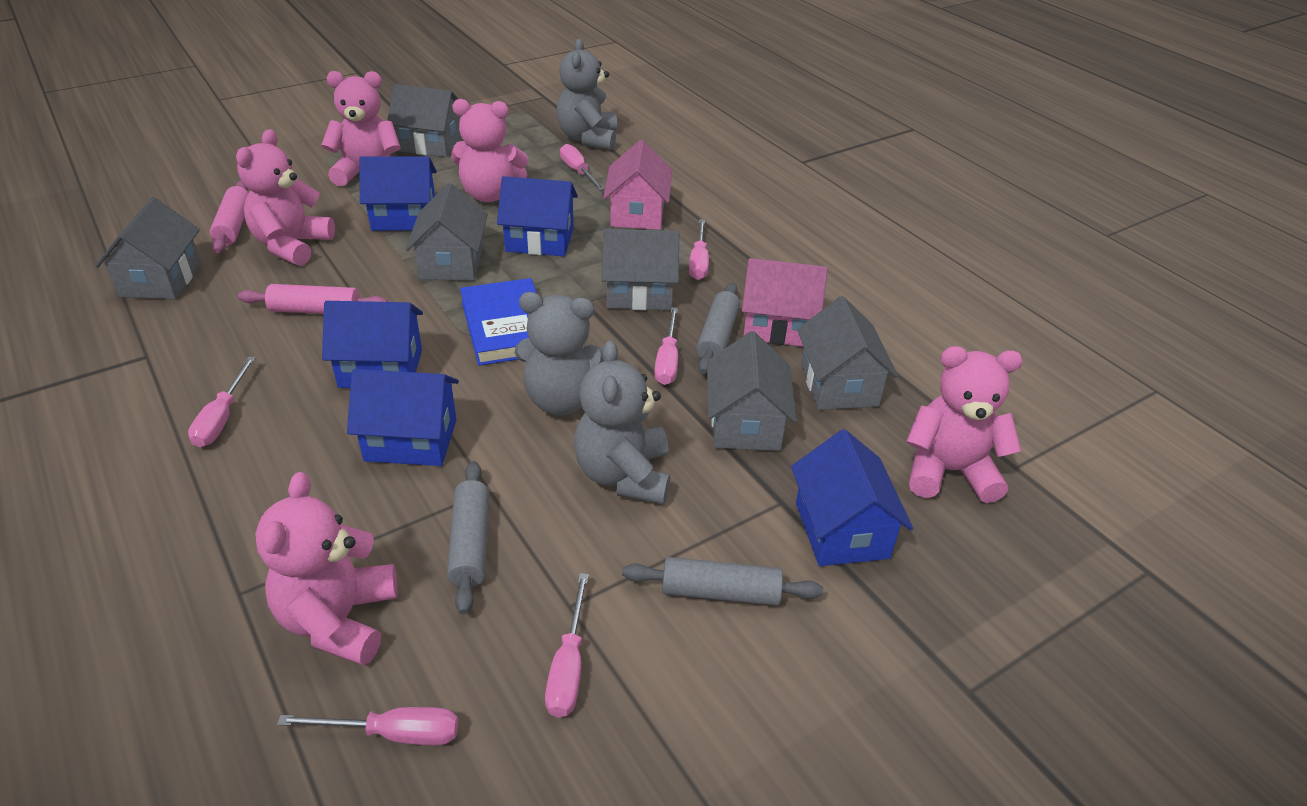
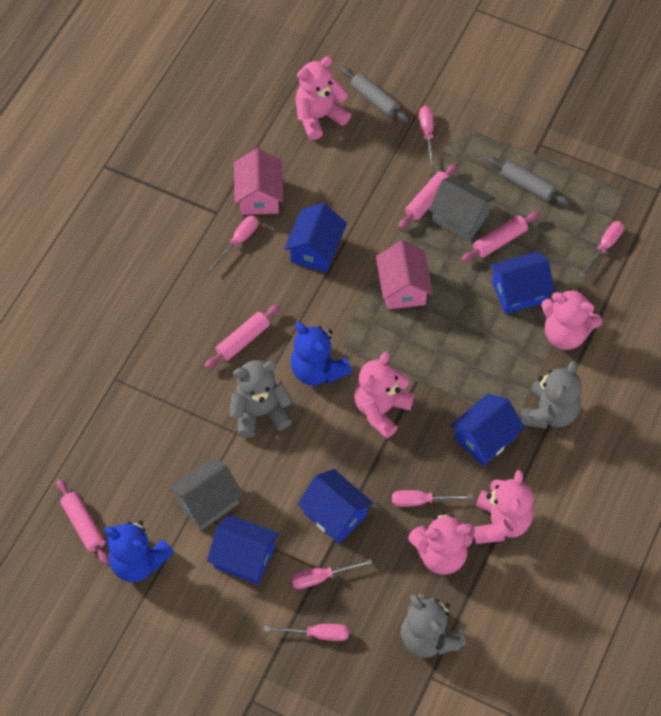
blue book: 1 -> 0
blue teddy bear: 0 -> 2
grey house: 6 -> 2
grey rolling pin: 3 -> 2
pink rolling pin: 2 -> 4

